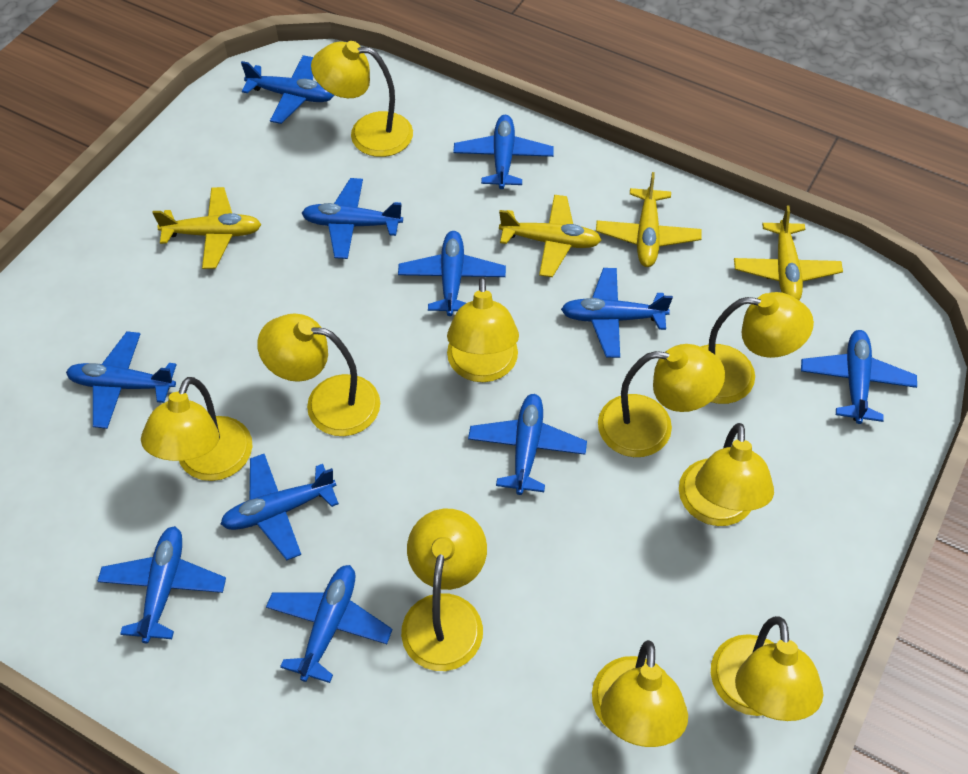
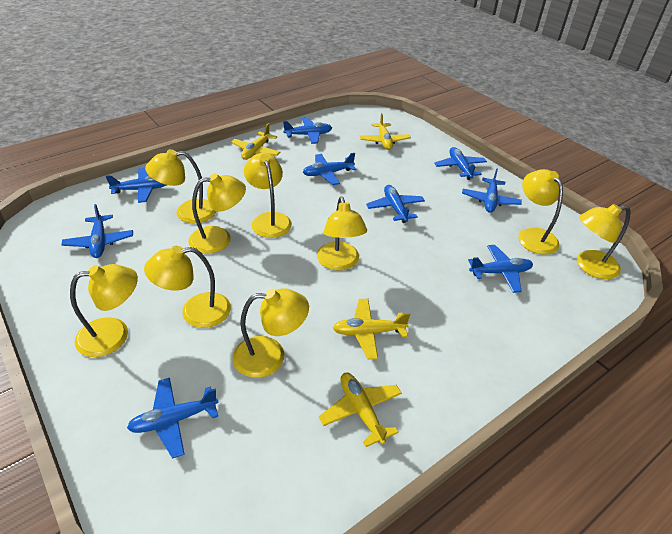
blue plane: 11 -> 9
yellow lamp: 10 -> 9

